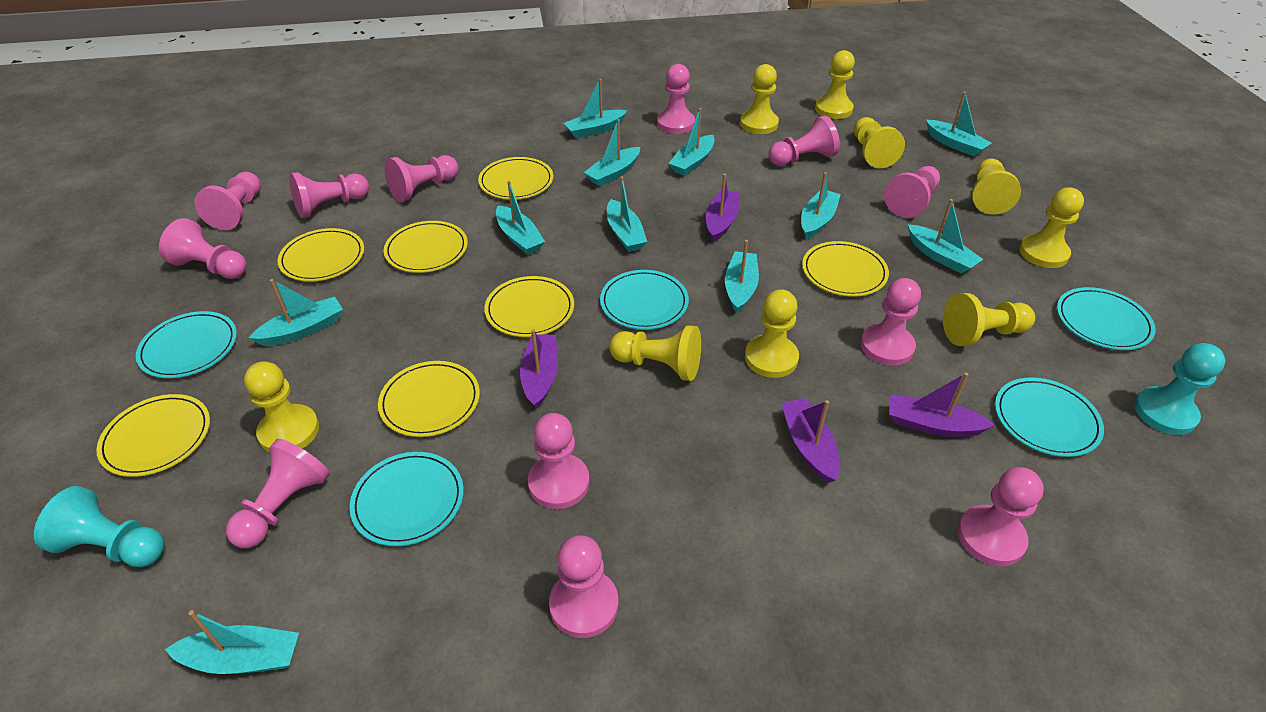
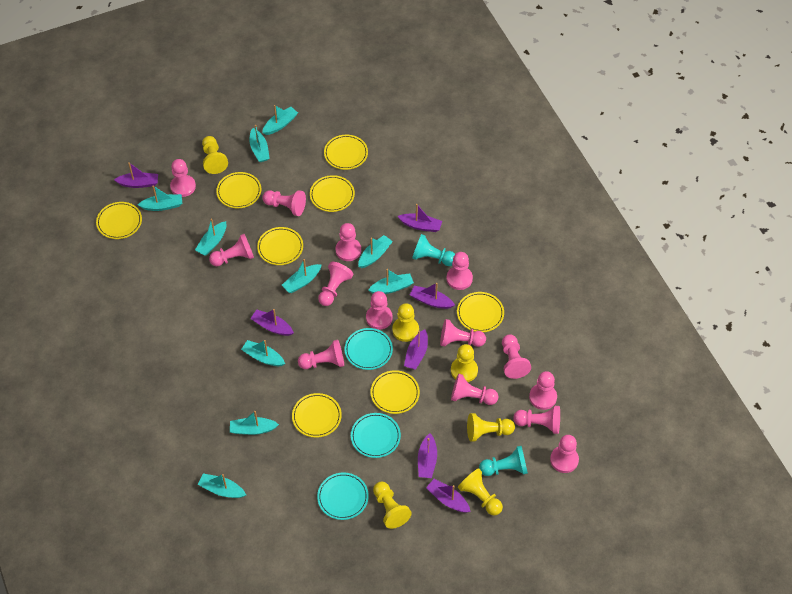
pink pawn: 12 -> 14
purple boat: 4 -> 7
turquoise boat: 11 -> 10
turquoise plate: 5 -> 3
yellow pawn: 9 -> 6
yellow plate: 7 -> 8

